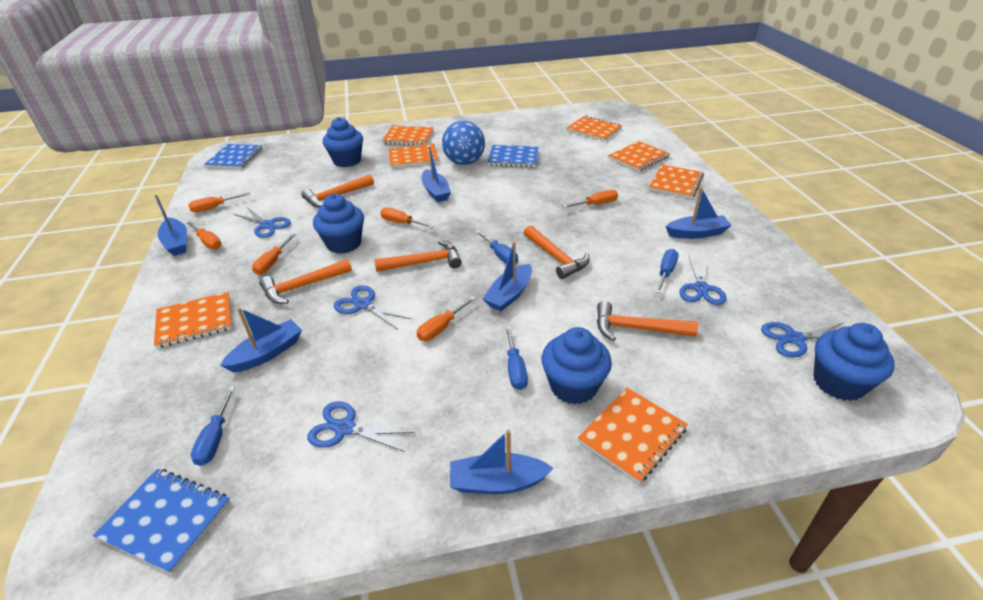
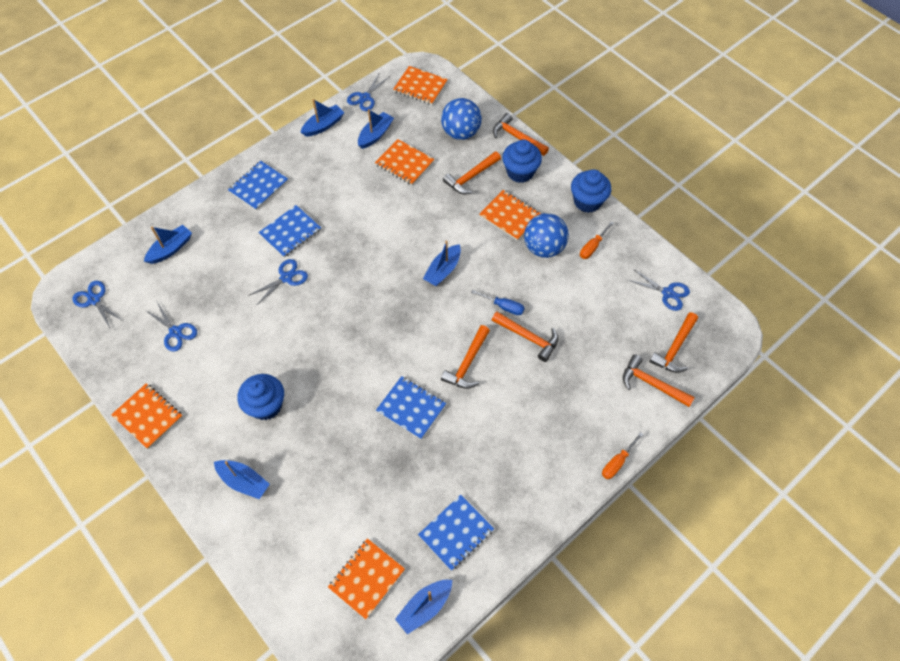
blue ball: 1 -> 2
blue cupcake: 4 -> 3
blue notebook: 3 -> 4
blue screwdriver: 4 -> 1
orange hammer: 5 -> 6
orange notebook: 7 -> 5
orange screwdriver: 6 -> 2

